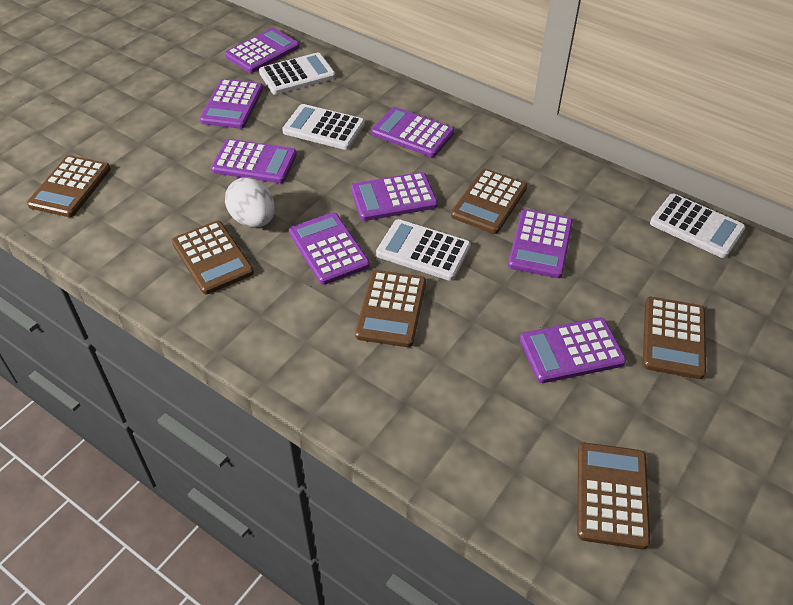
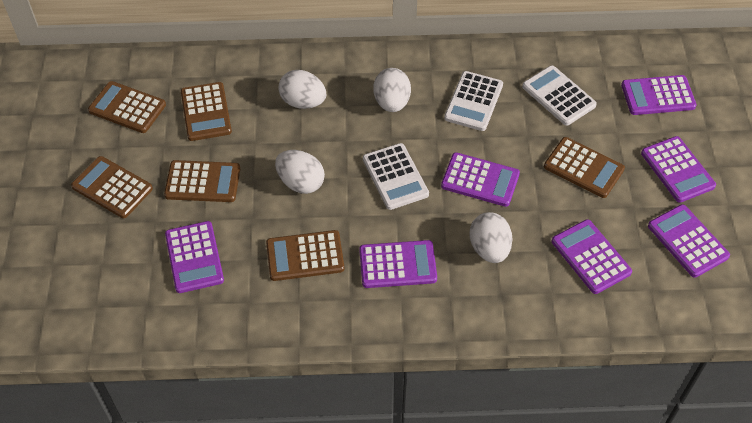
purple calculator: 8 -> 7
white calculator: 4 -> 3
white egg: 1 -> 4

